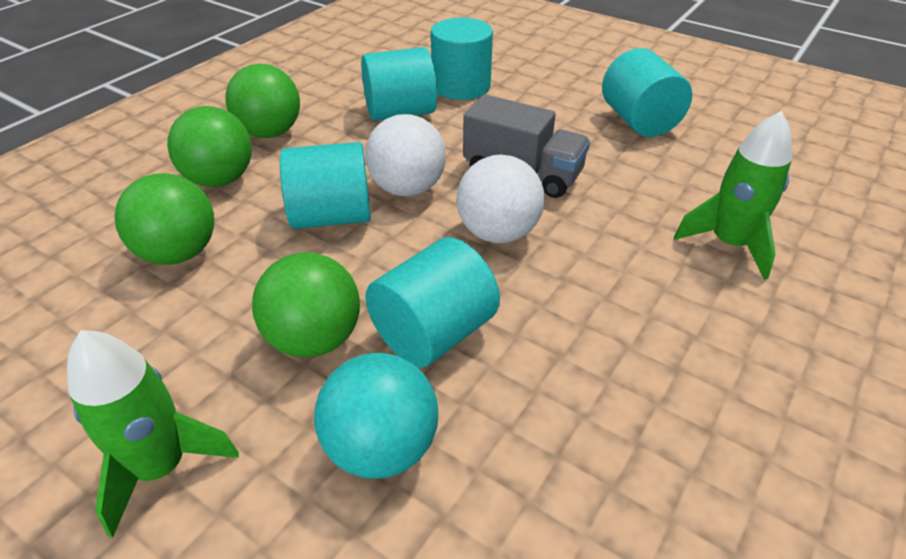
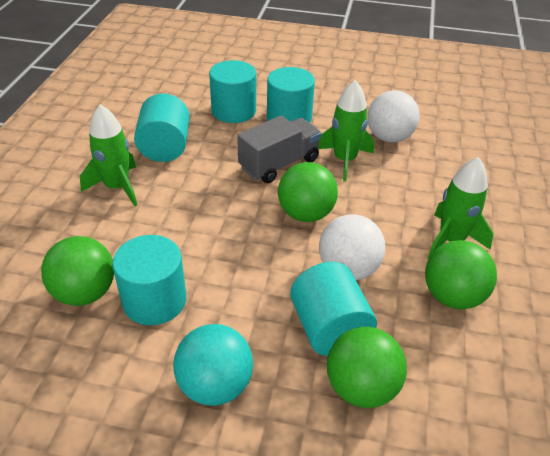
green rocket: 2 -> 3

